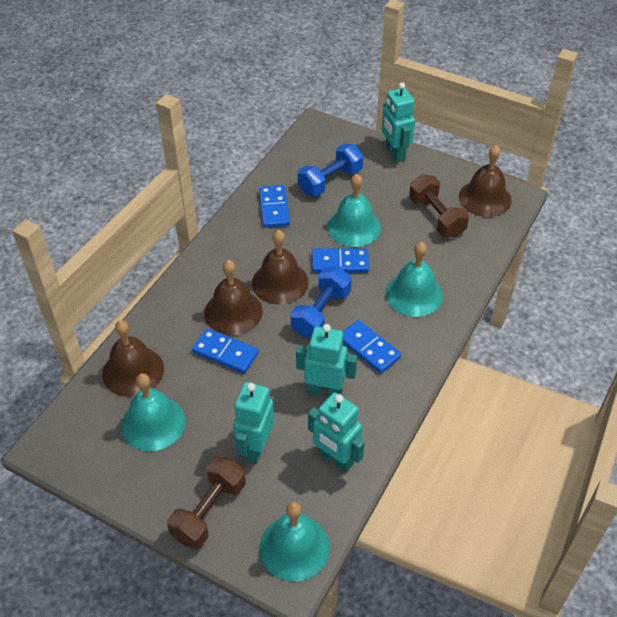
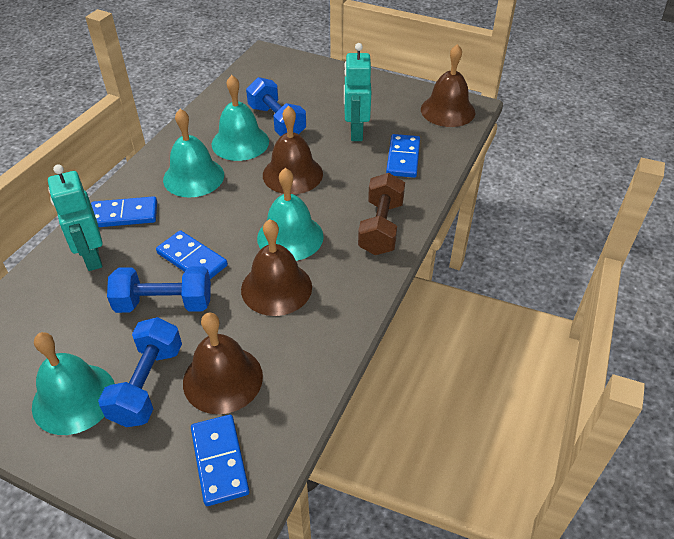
blue dumbbell: 2 -> 3
brown dumbbell: 2 -> 1
turquoise robot: 4 -> 2

